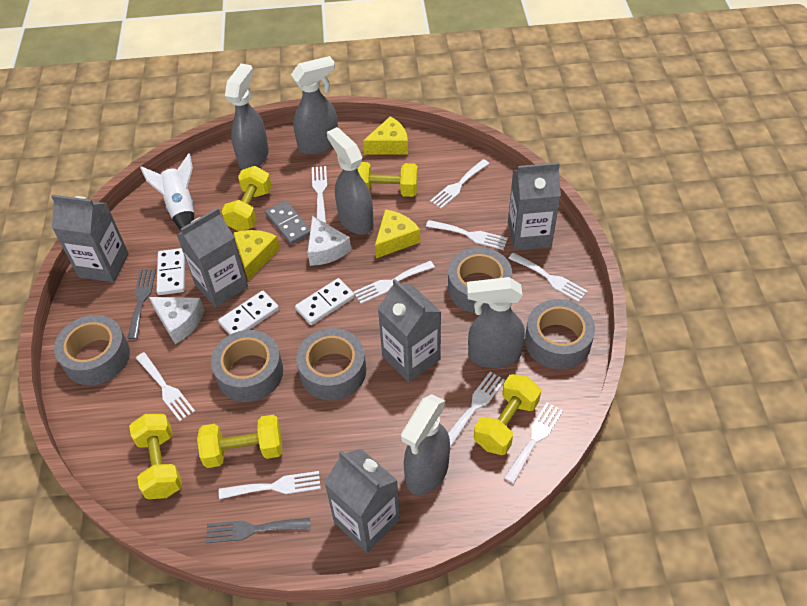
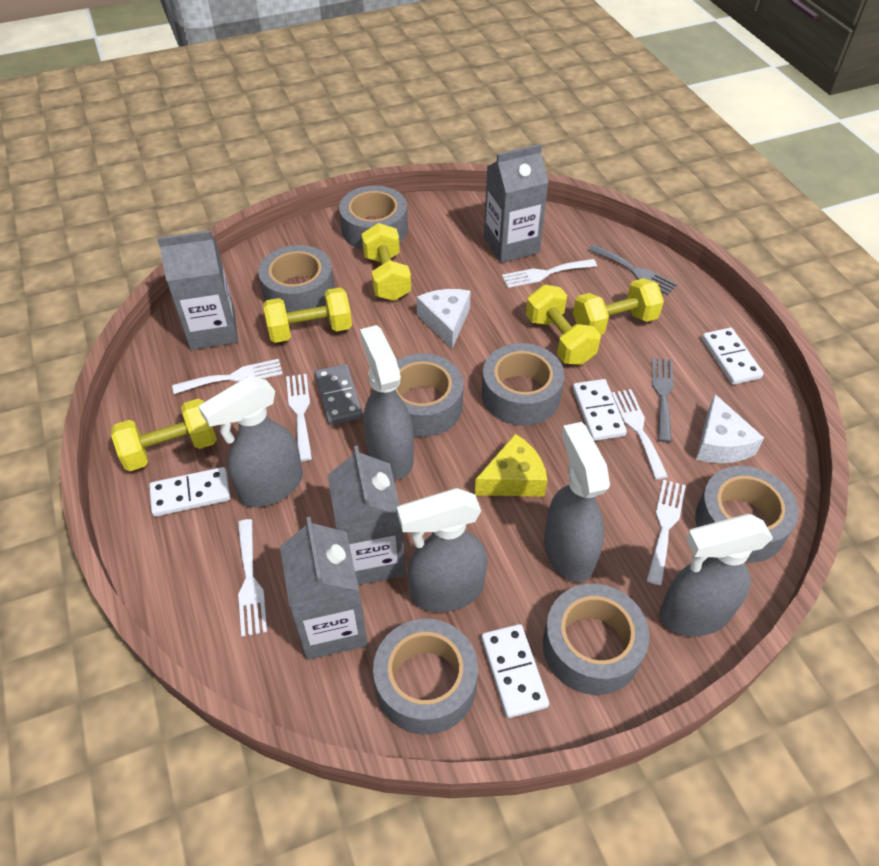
grey carton: 5 -> 4
grey tape: 5 -> 7
white domino: 3 -> 4
white fork: 9 -> 6
white rocket: 1 -> 0
yellow cheese: 3 -> 1

